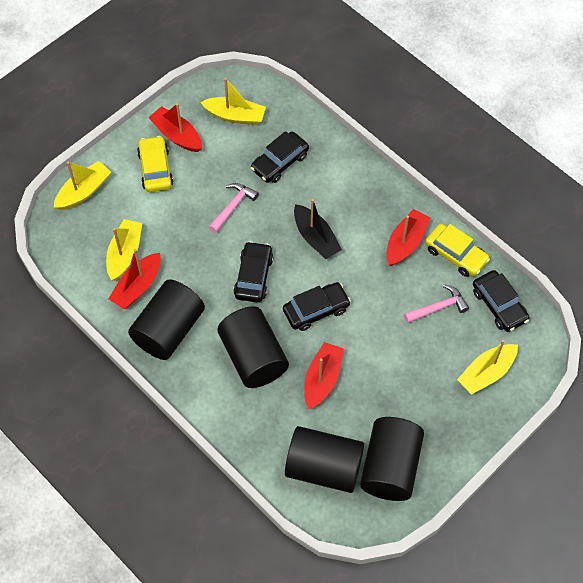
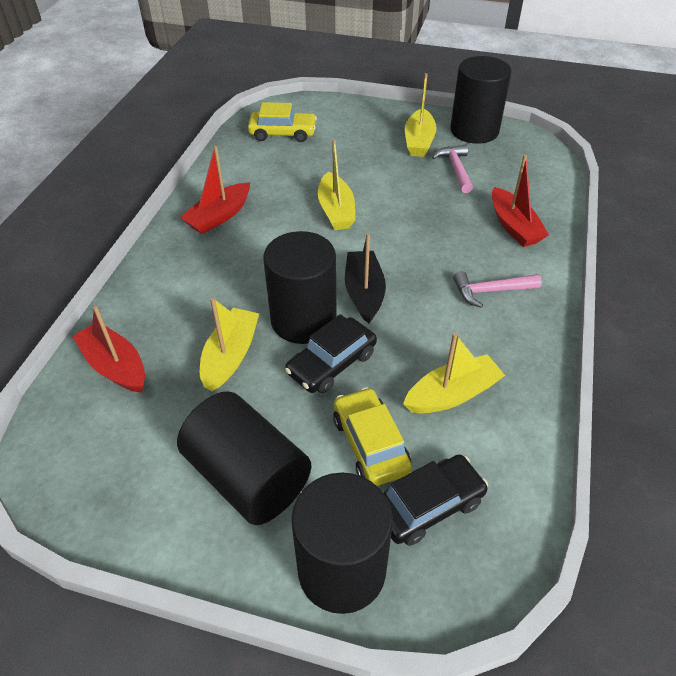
black car: 4 -> 2
red boat: 4 -> 3

